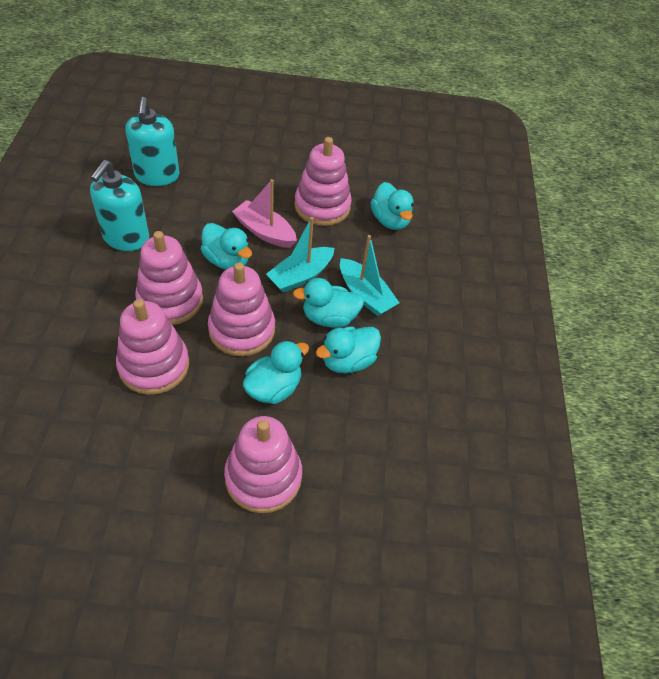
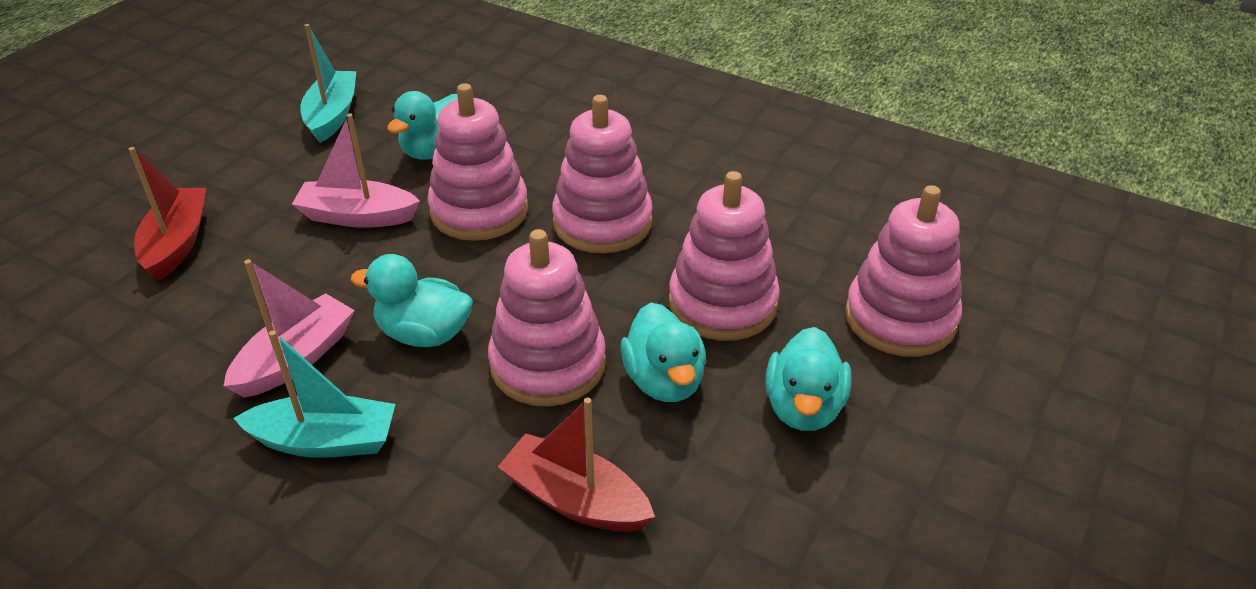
pink boat: 1 -> 2
red boat: 0 -> 2
turquoise duck: 5 -> 4
turquoise soap dispenser: 2 -> 0

